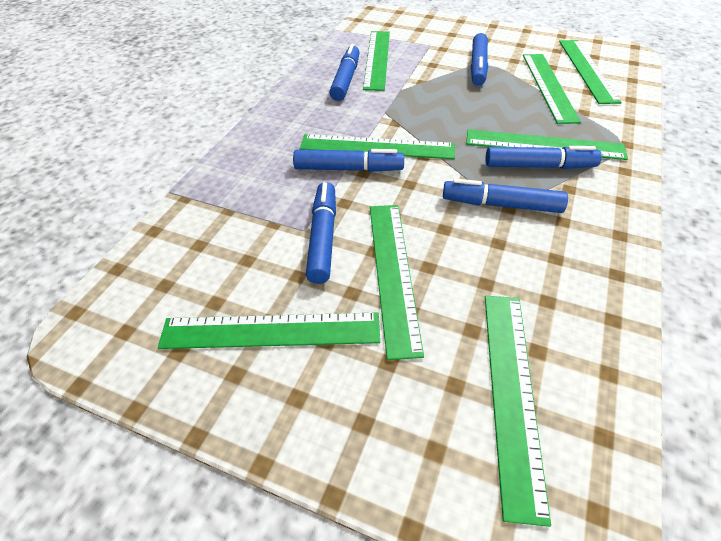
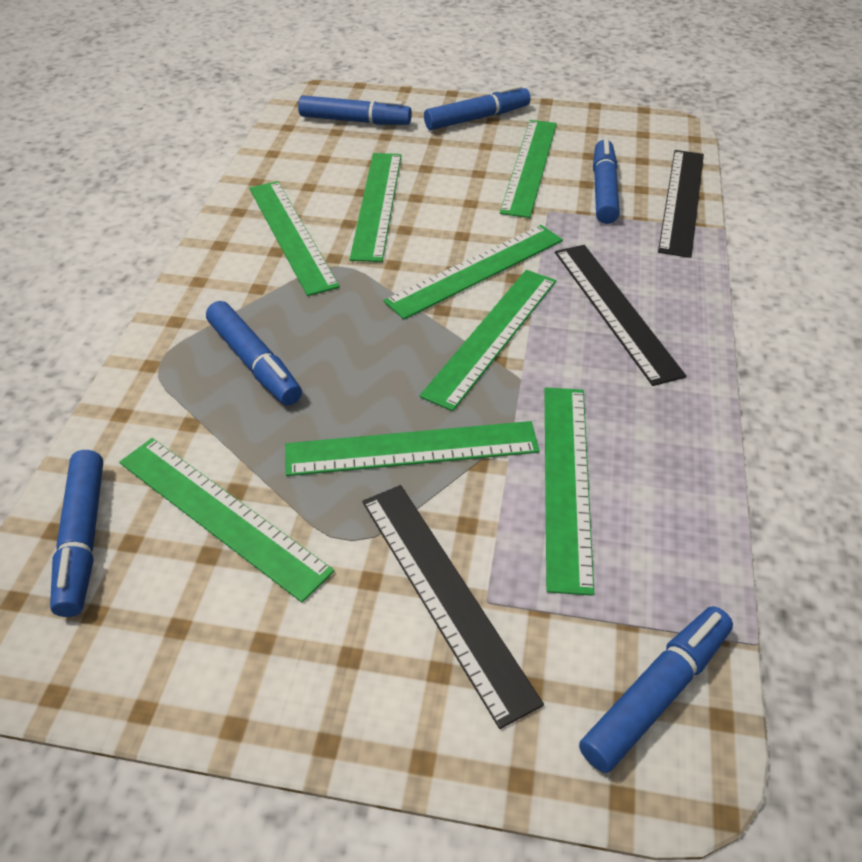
black ruler: 0 -> 3

